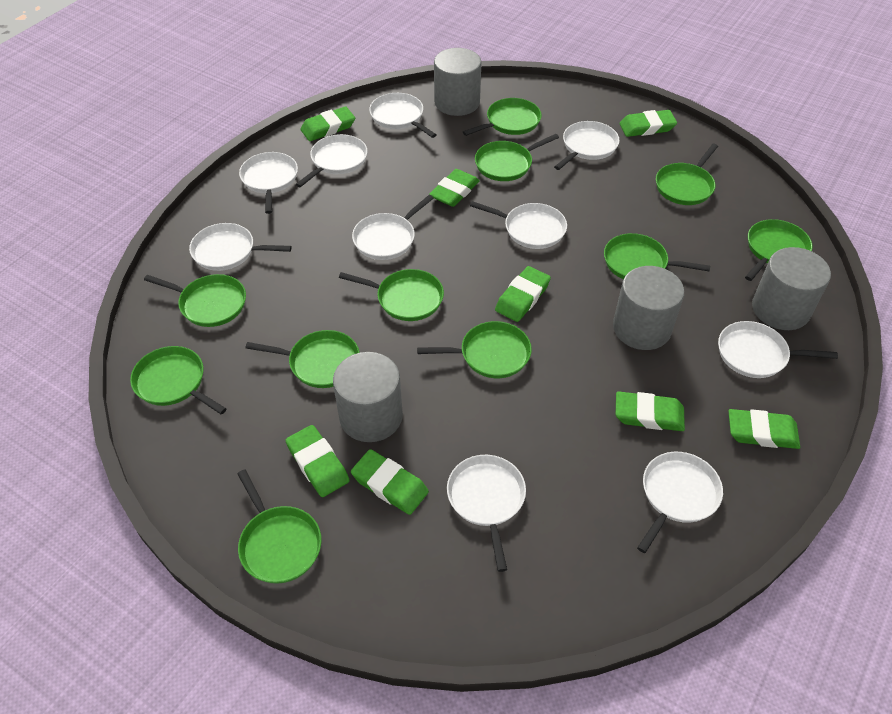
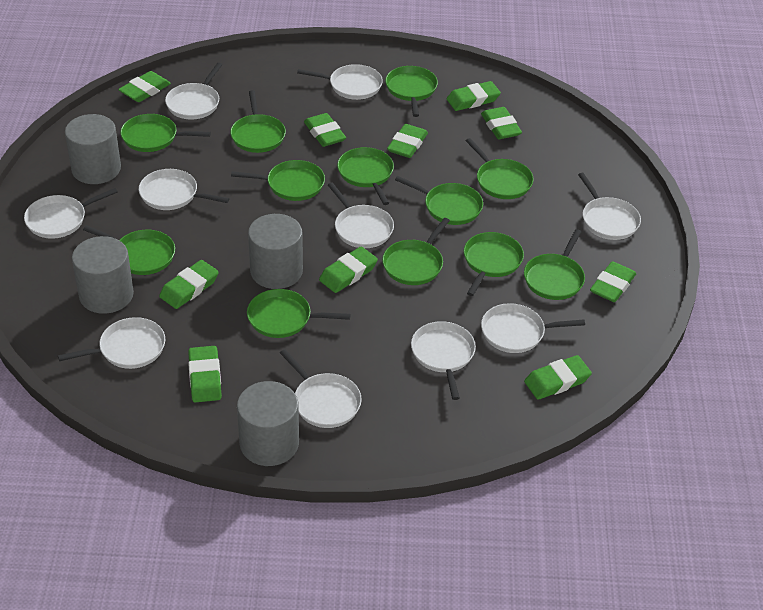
green eraser: 8 -> 10
green pan: 11 -> 12

